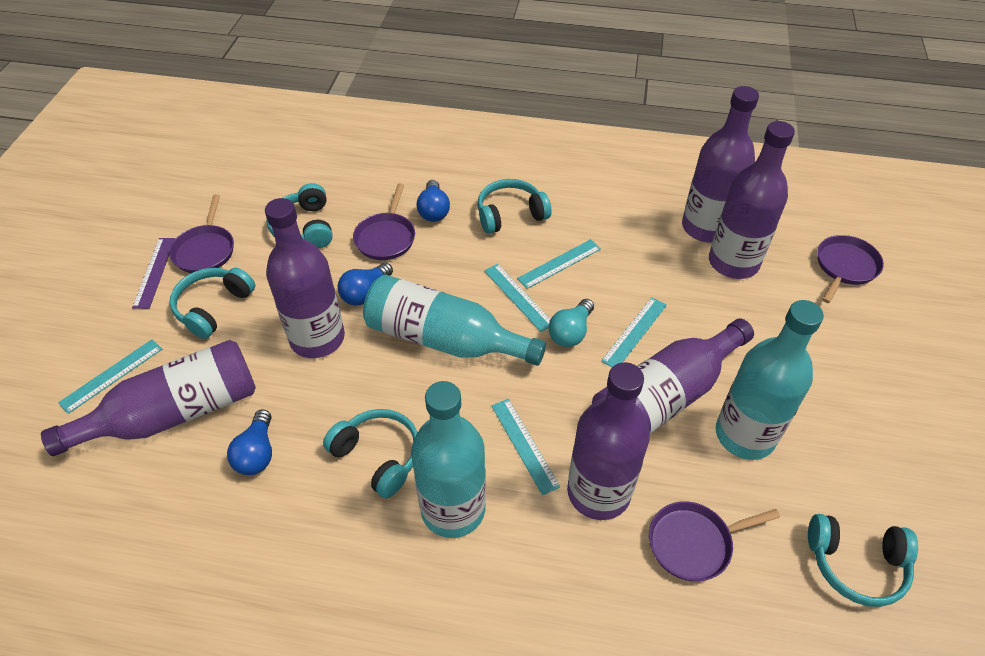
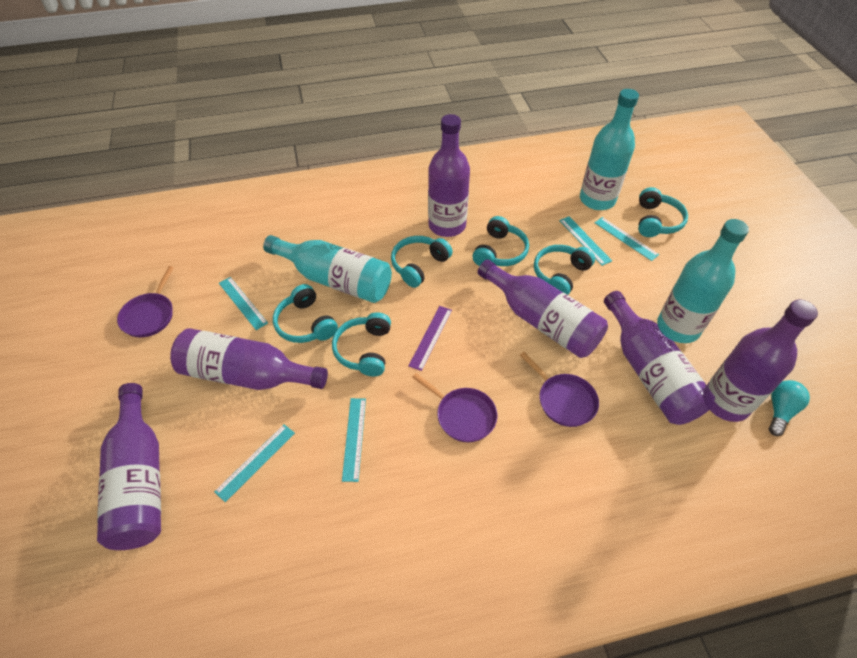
blue light bulb: 3 -> 0
purple pan: 4 -> 3
turquoise headphones: 5 -> 6

